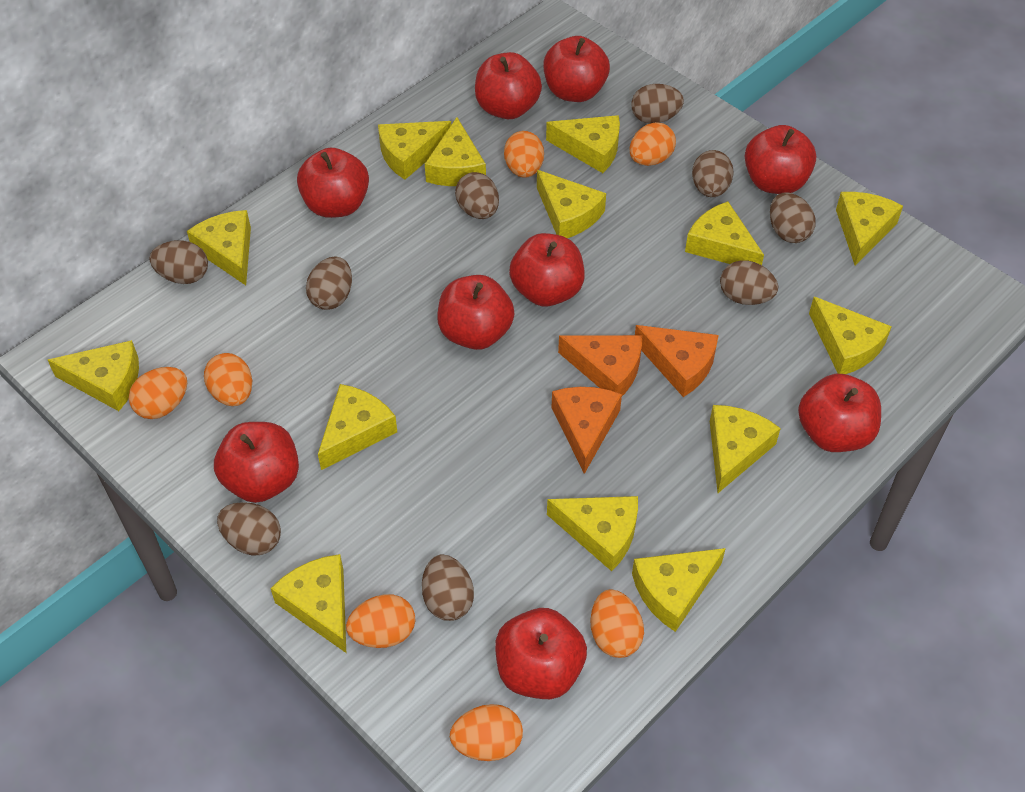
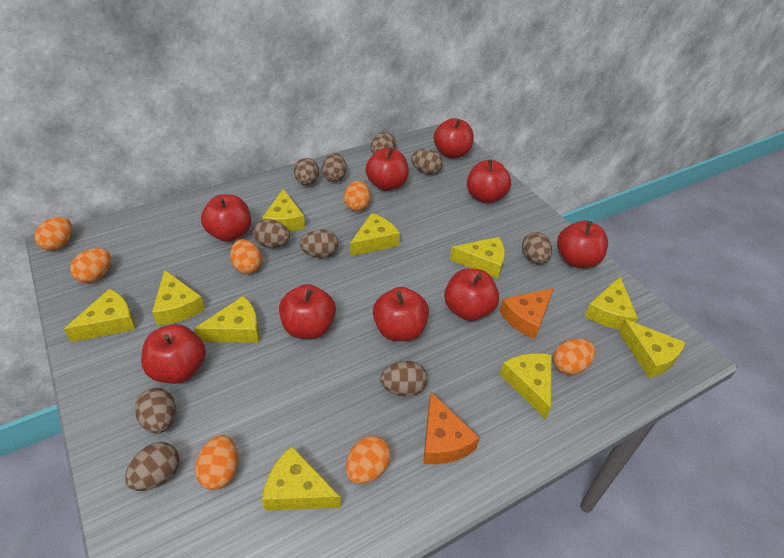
brown egg: 9 -> 10
orange cheese: 3 -> 2
yellow cheese: 14 -> 10

